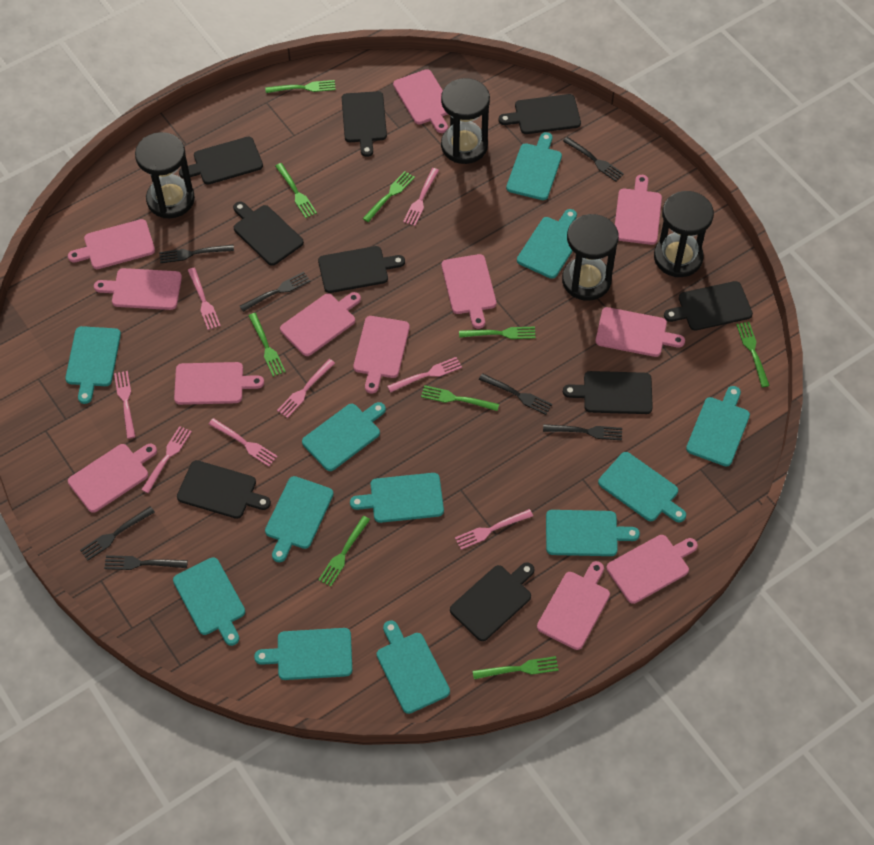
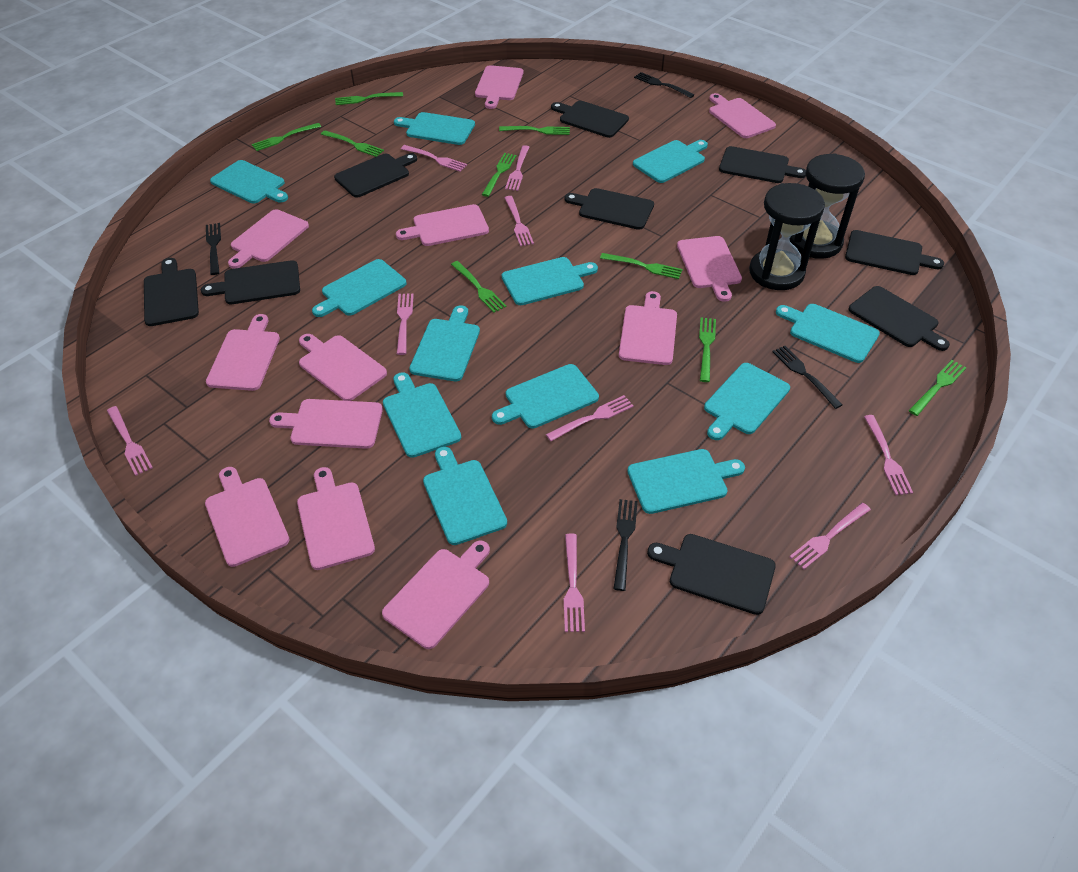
black fork: 7 -> 4
black hourglass: 4 -> 2
pink fork: 8 -> 9

